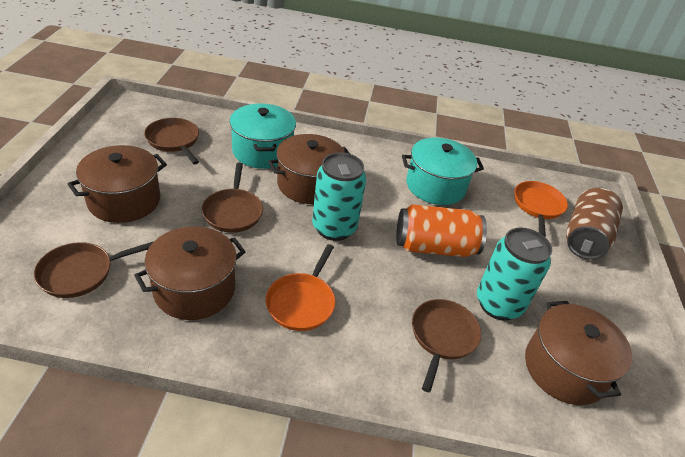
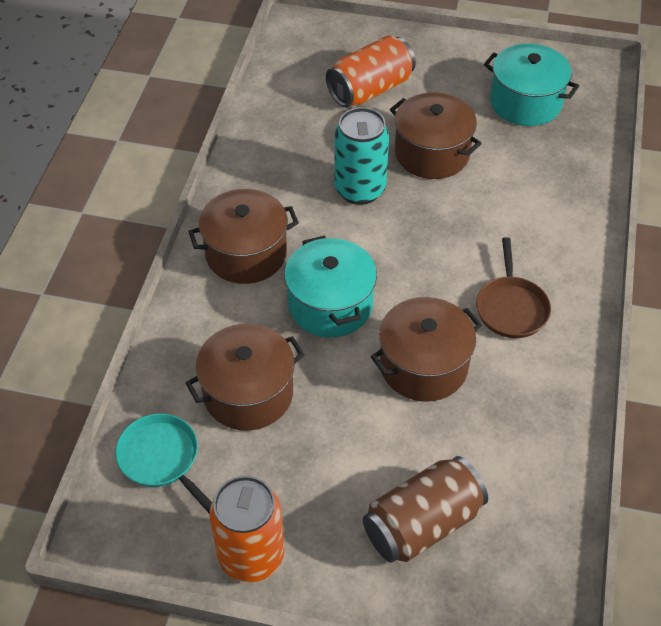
brown pan: 4 -> 1
orange can: 1 -> 2
orange pan: 2 -> 0
turquoise can: 2 -> 1
turquoise pan: 0 -> 1

